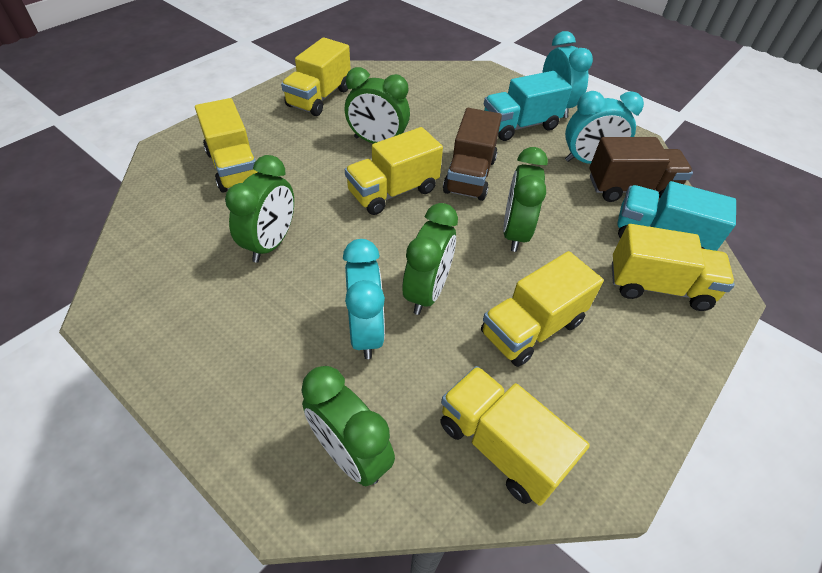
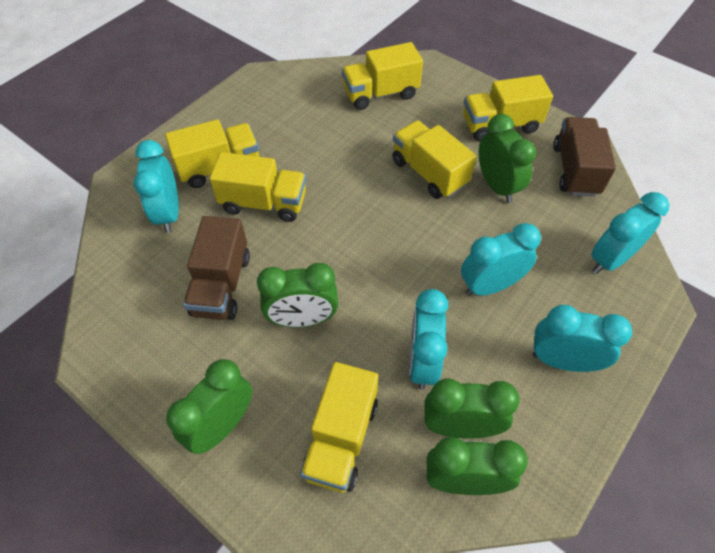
turquoise clock: 3 -> 5
turquoise truck: 2 -> 0

